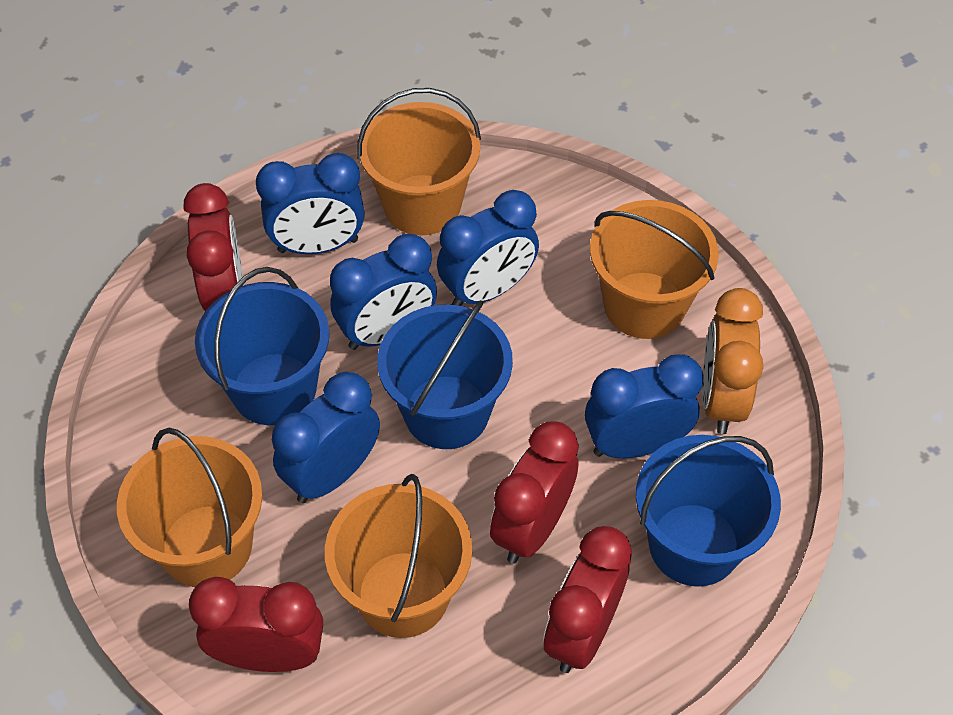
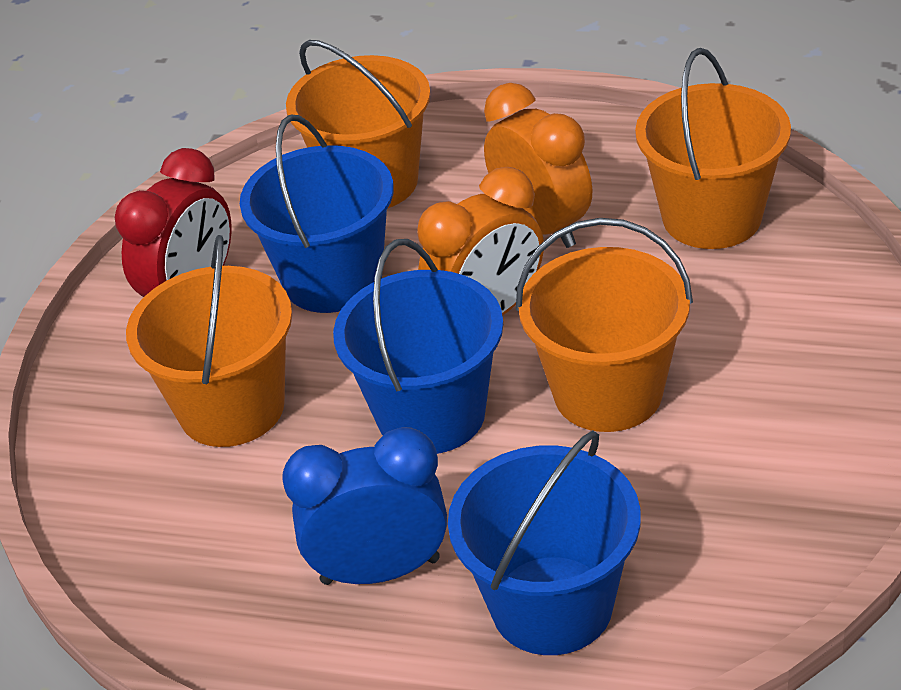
blue clock: 5 -> 1
orange clock: 1 -> 2
red clock: 4 -> 1

